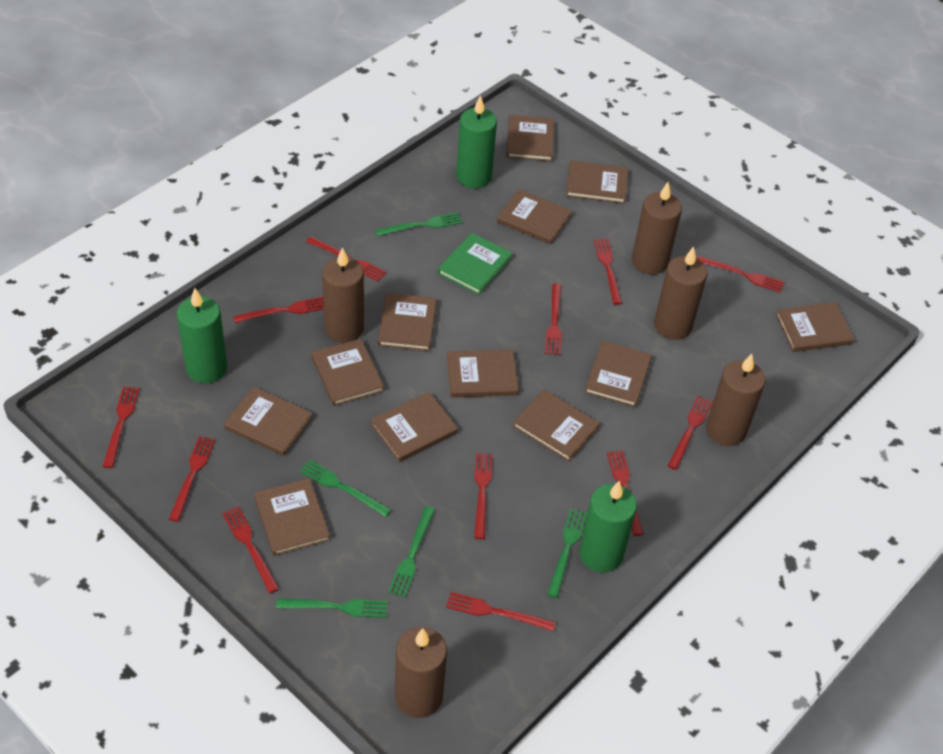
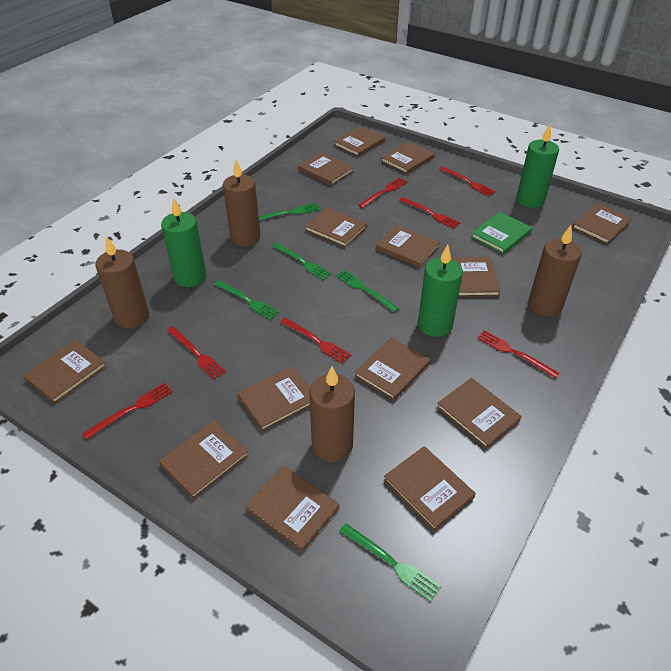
brown book: 12 -> 14
brown candle: 5 -> 4
red fork: 12 -> 7

